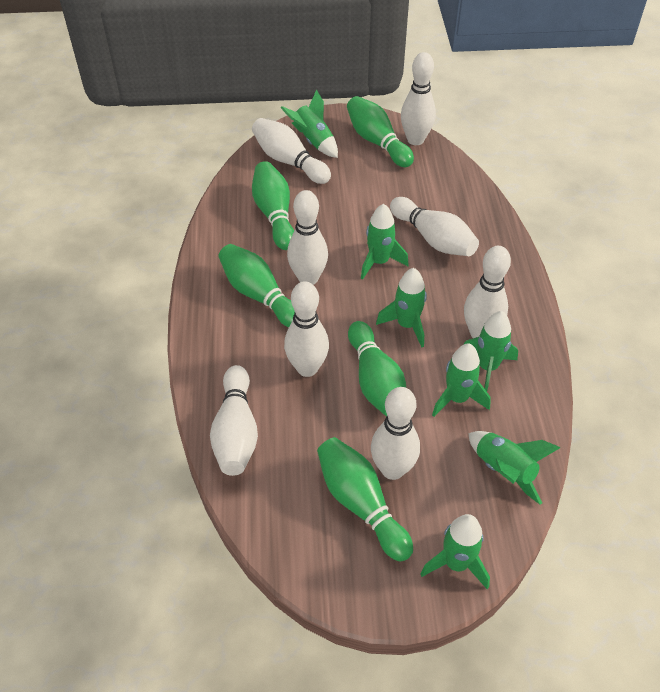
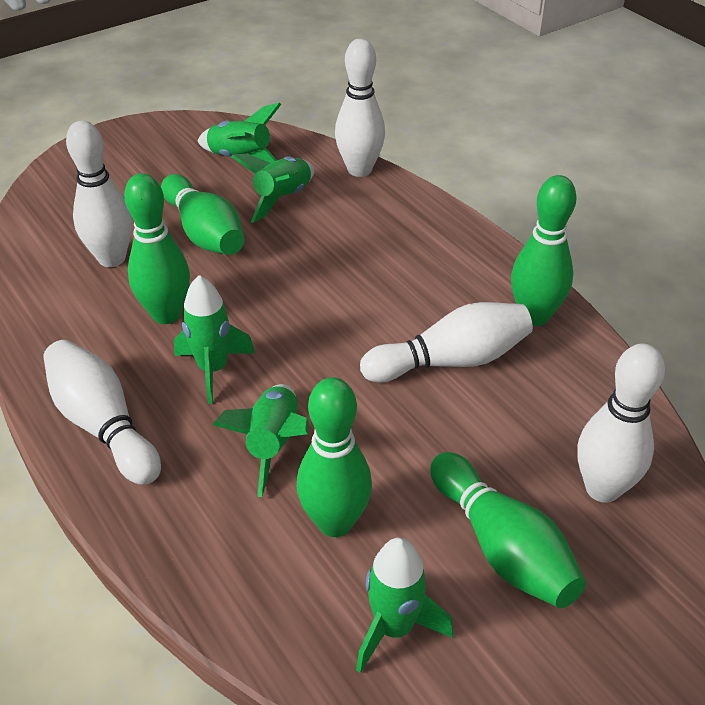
green rocket: 7 -> 5
white bowling pin: 8 -> 5

